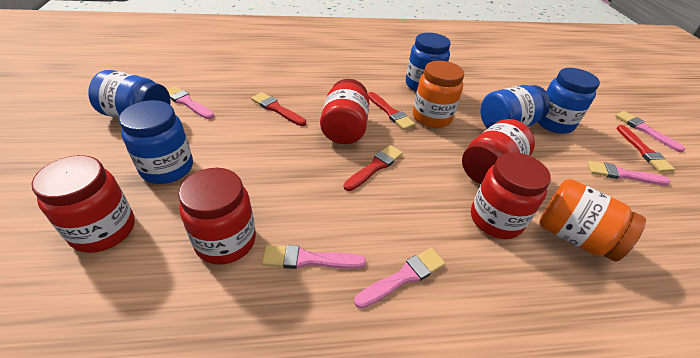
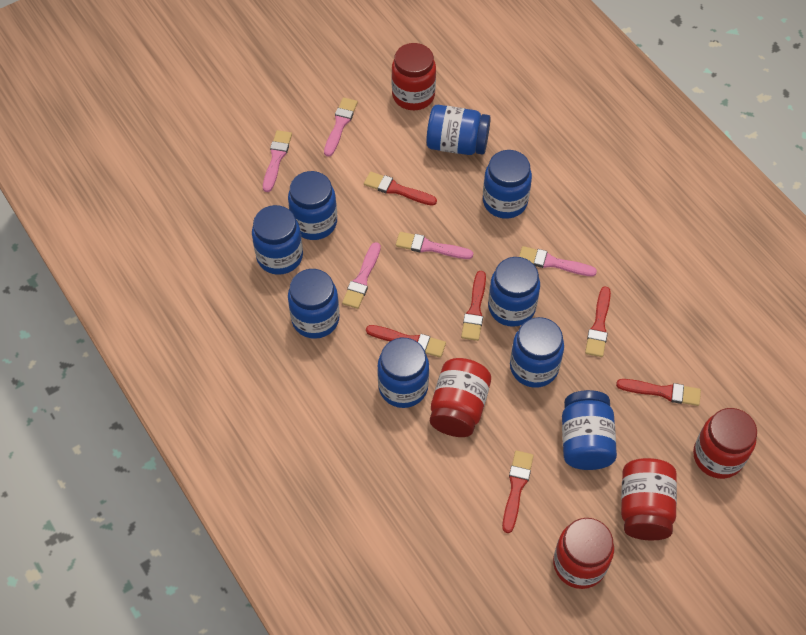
blue jar: 5 -> 9
orange jar: 2 -> 0
red brush: 4 -> 6

